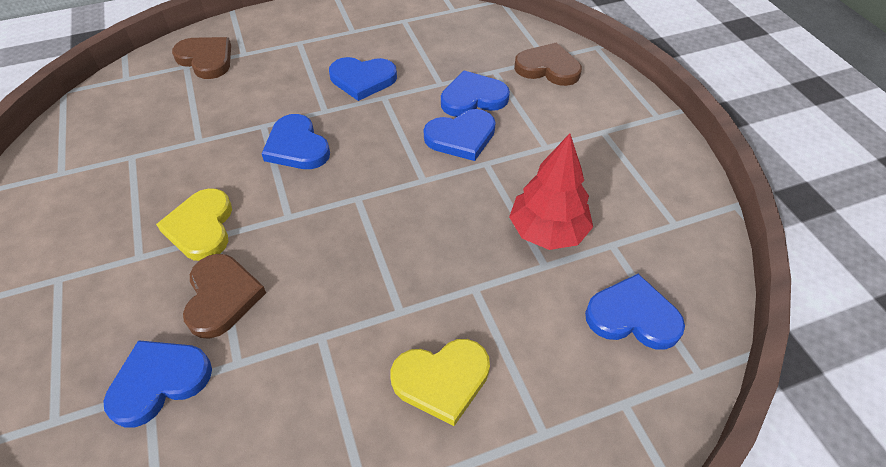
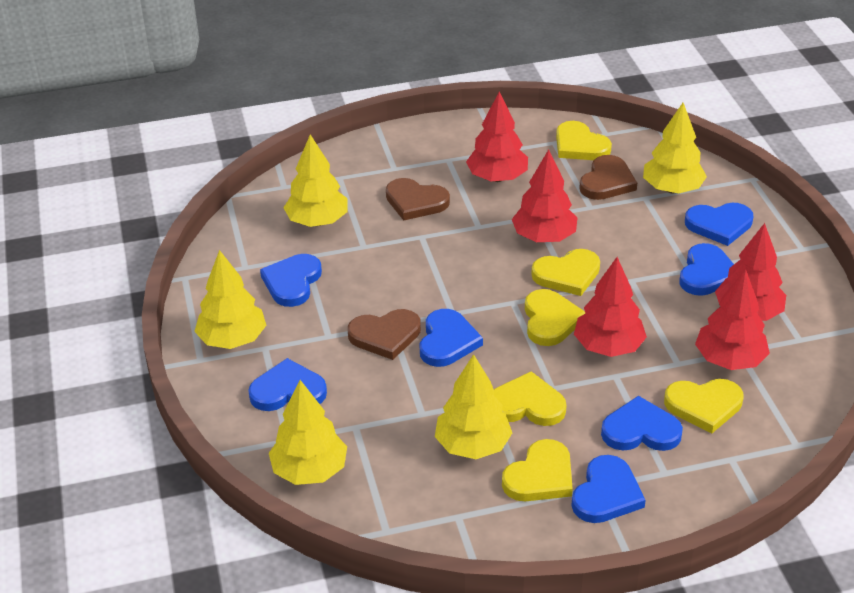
blue heart: 6 -> 7
red tree: 1 -> 5
yellow heart: 2 -> 6
yellow tree: 0 -> 5

